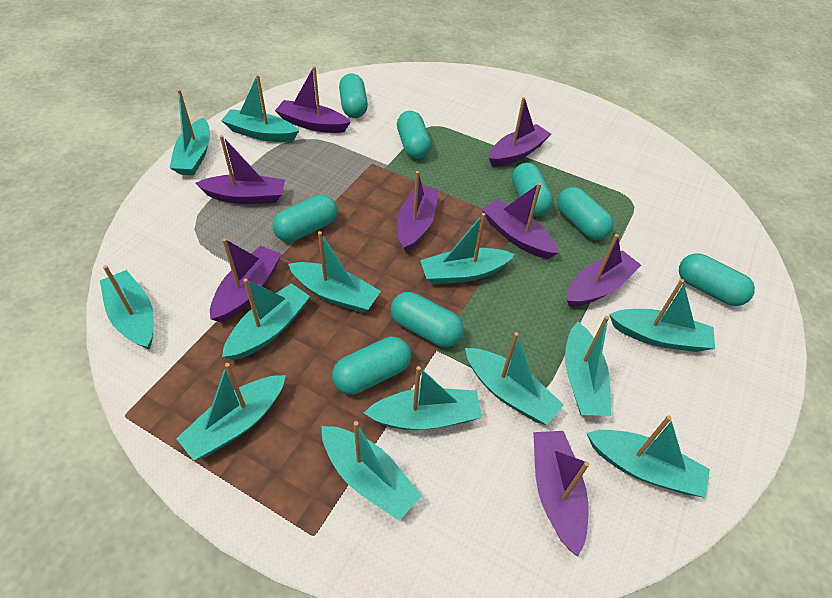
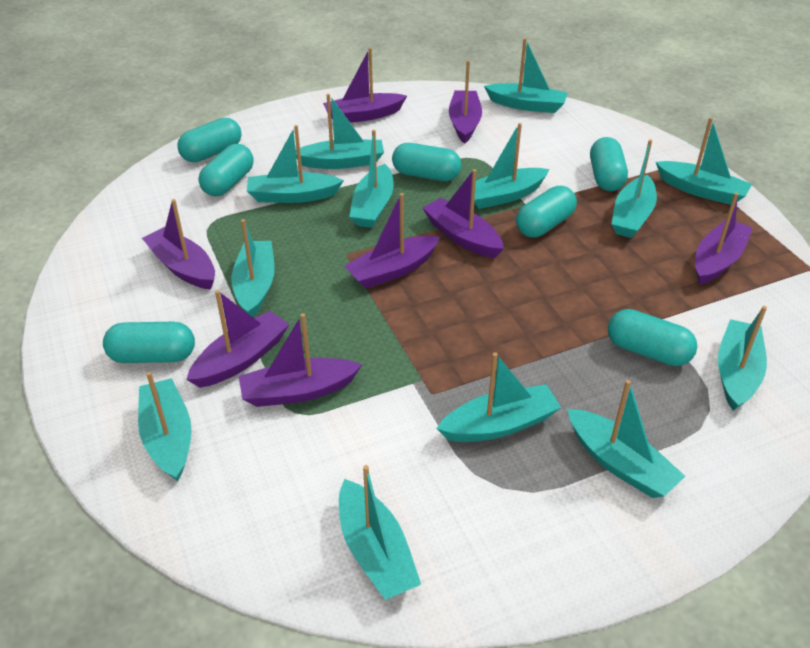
turquoise capsule: 8 -> 7

